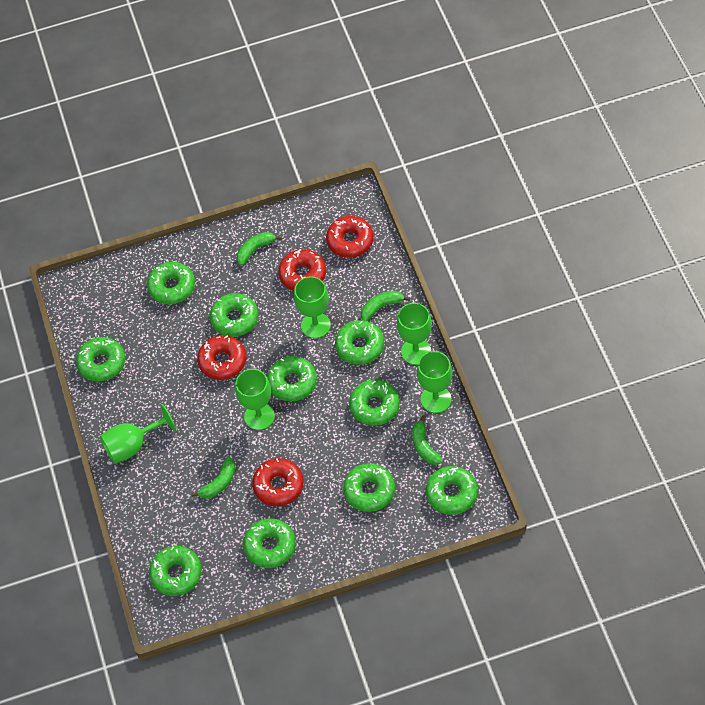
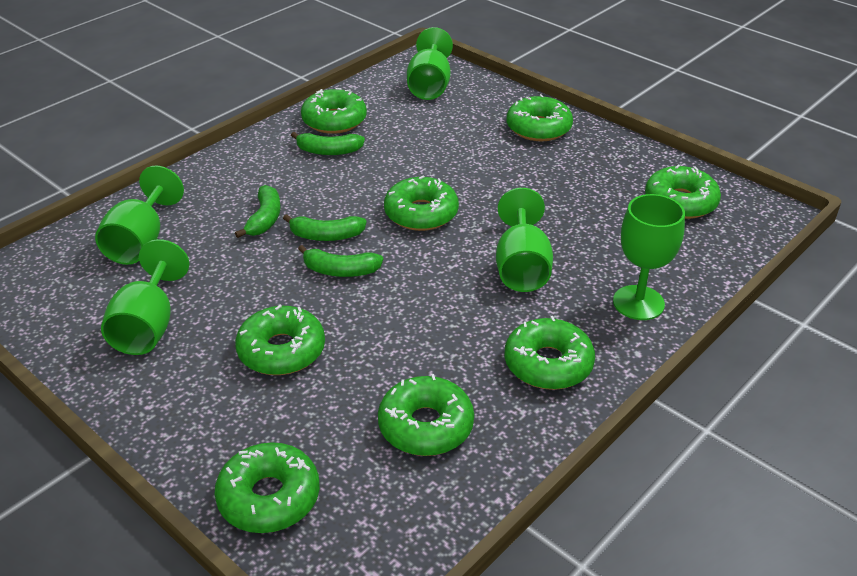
green donut: 10 -> 8
red donut: 4 -> 0

